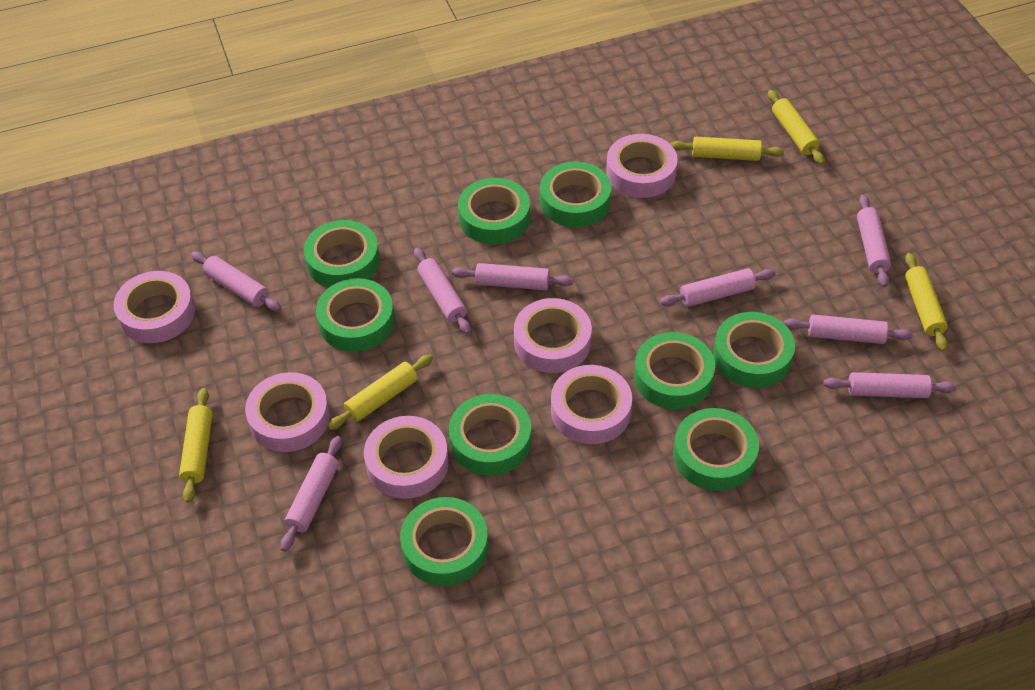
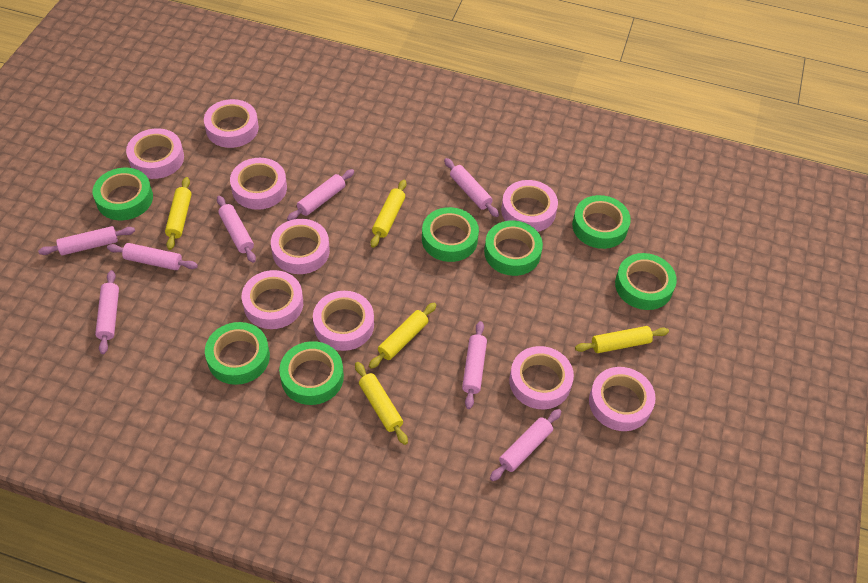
green tape: 9 -> 7
pink tape: 6 -> 9

